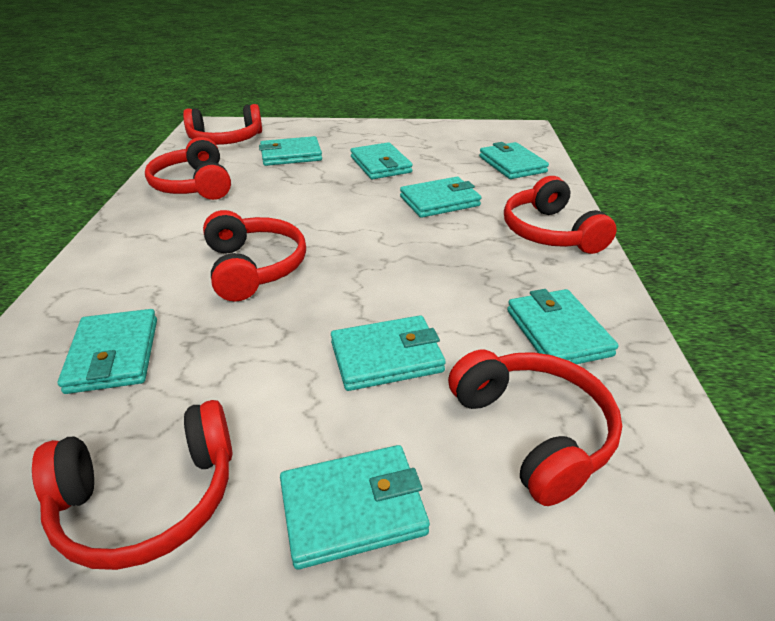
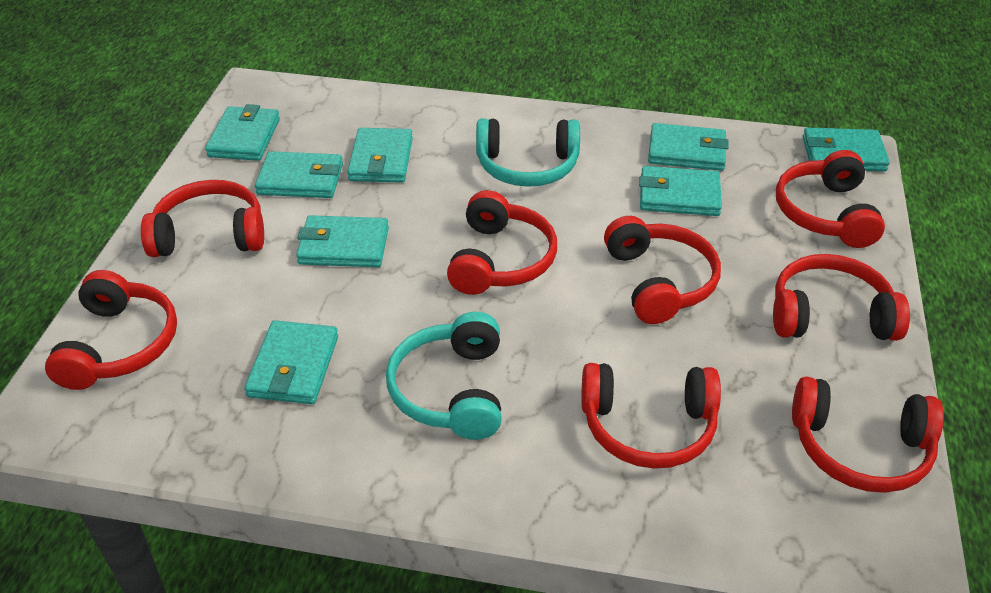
red headphones: 6 -> 8
turquoise headphones: 0 -> 2

